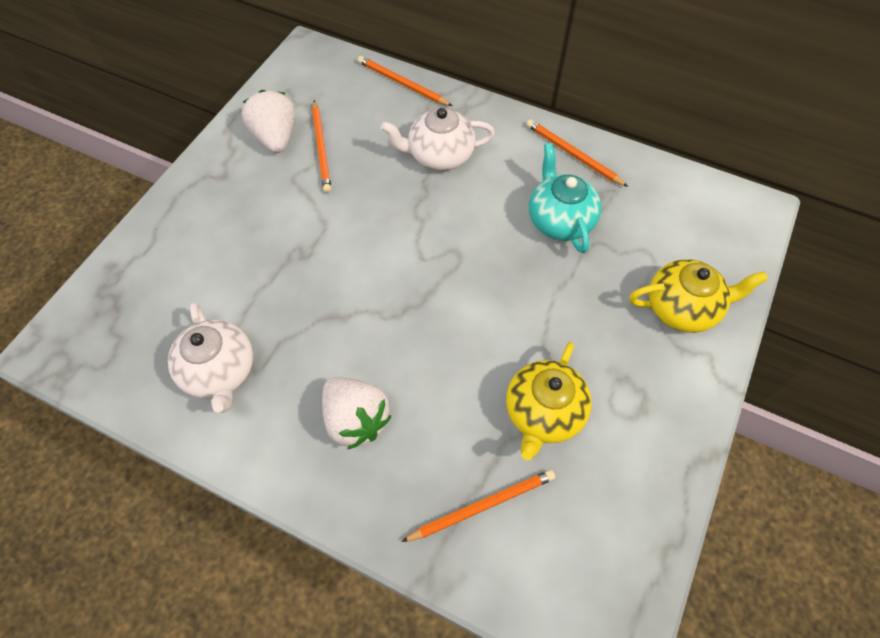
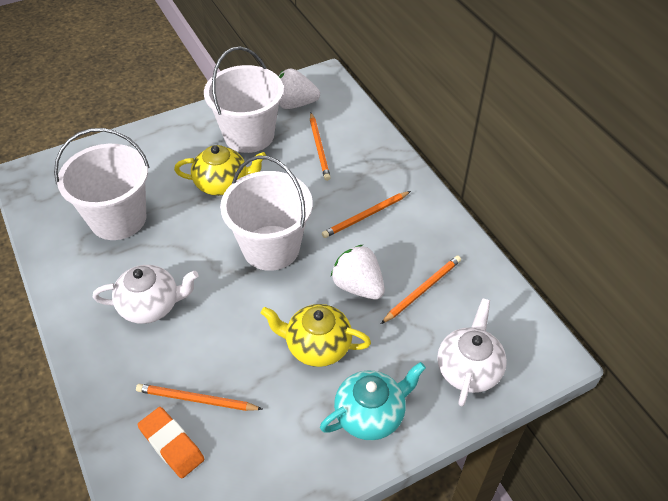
orange eraser: 0 -> 1
white bucket: 0 -> 3

